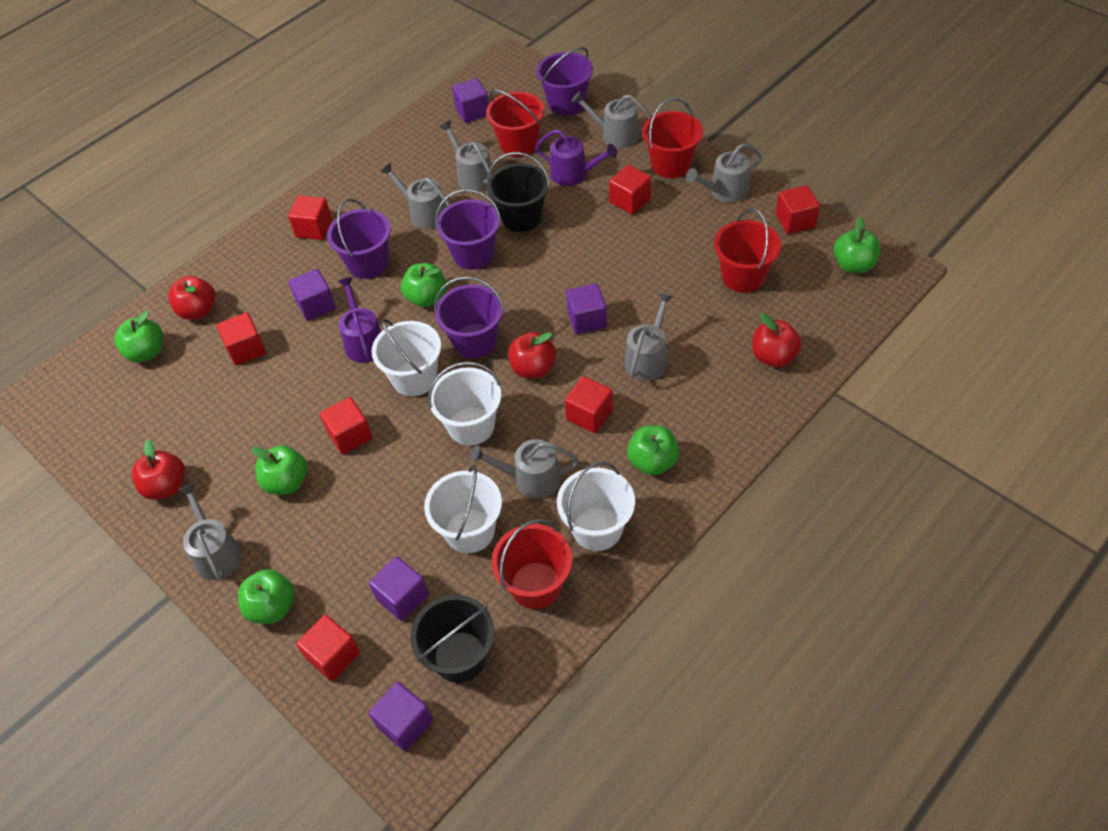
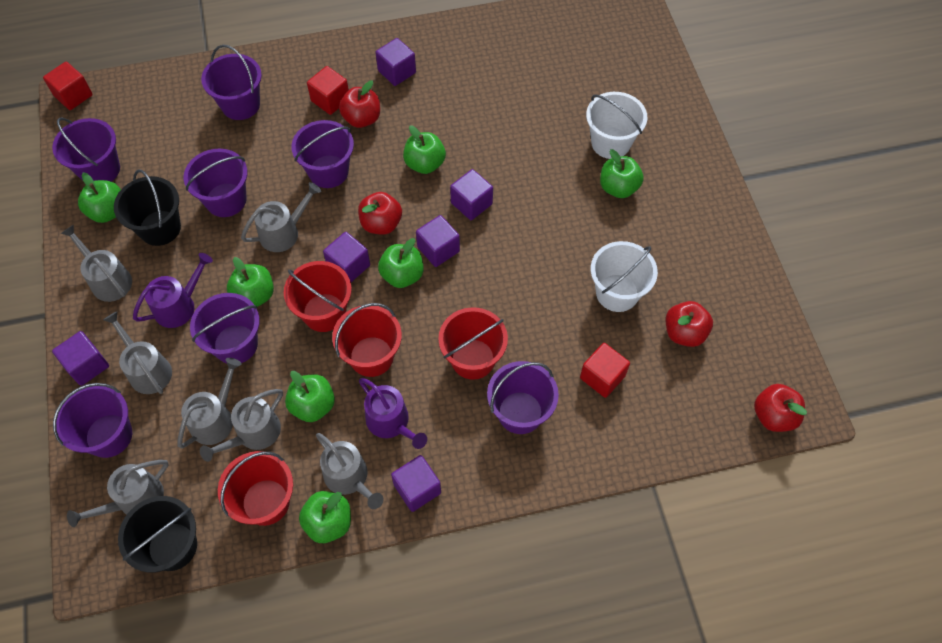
green apple: 6 -> 7
purple bucket: 4 -> 7
purple cube: 5 -> 6
red cube: 7 -> 3
white bucket: 4 -> 2

